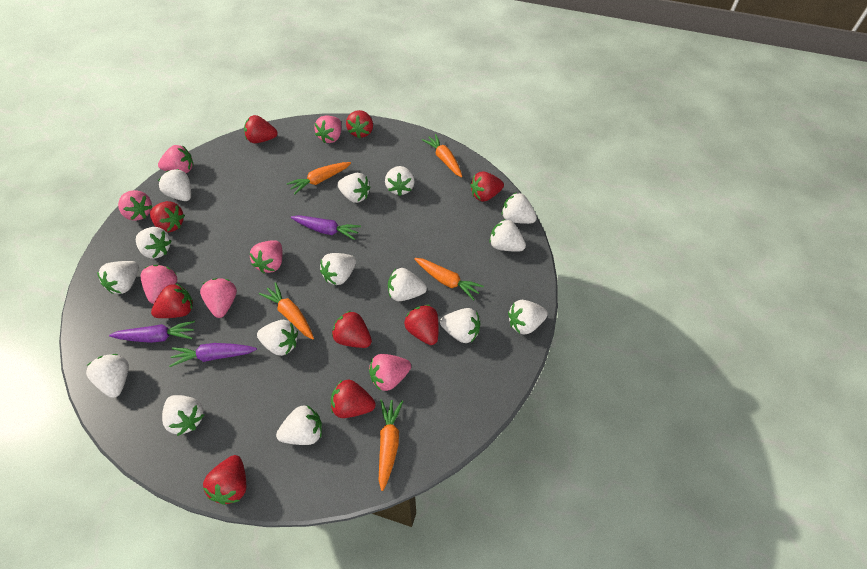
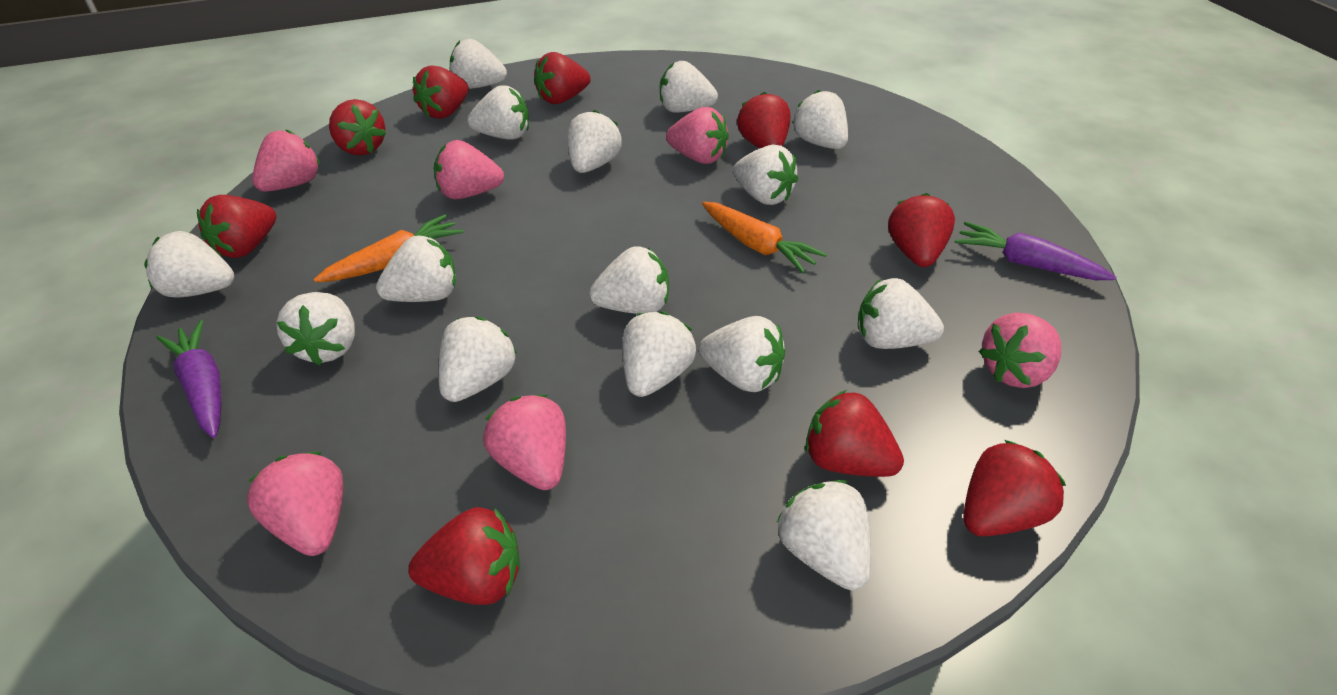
orange carrot: 5 -> 2
pink strawberry: 7 -> 6
purple carrot: 3 -> 2

